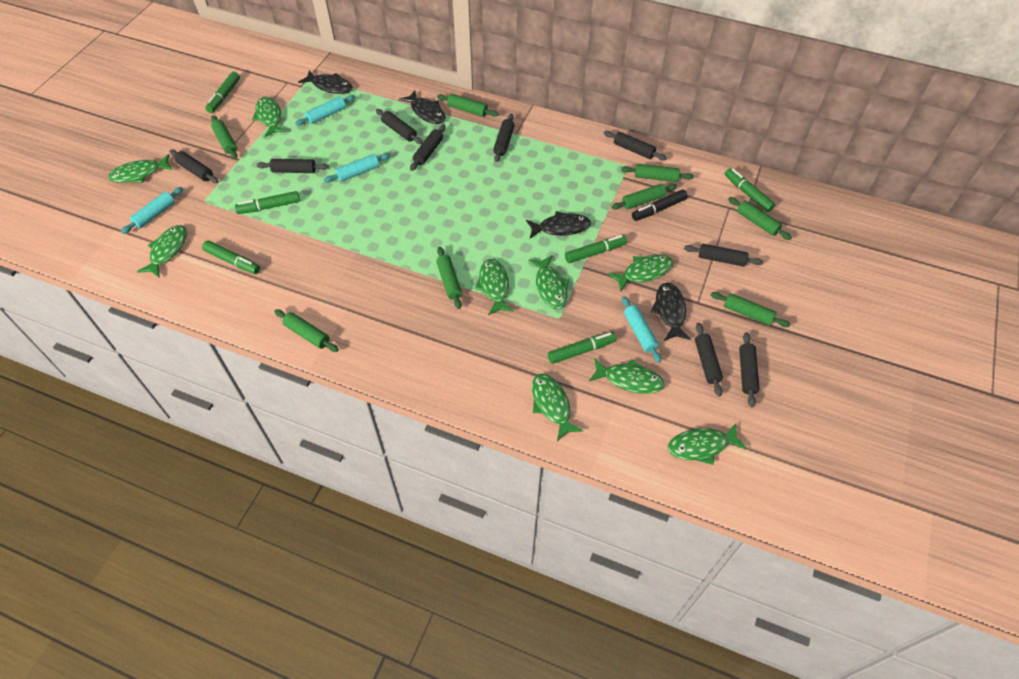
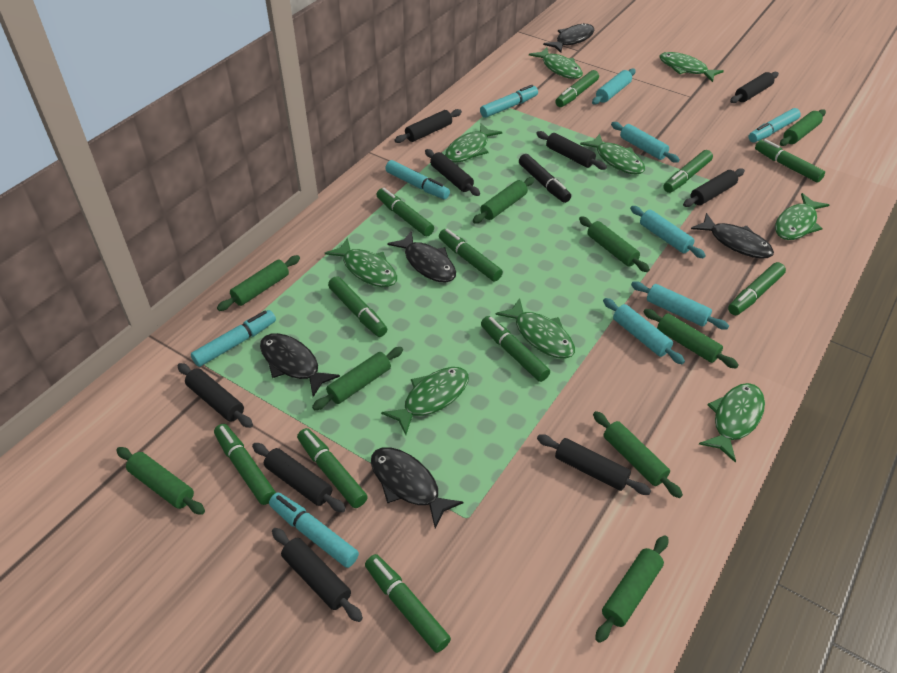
black fish: 4 -> 5
green marker: 6 -> 11
green rolling pin: 8 -> 9
turquoise marker: 0 -> 5
turquoise rolling pin: 4 -> 5

